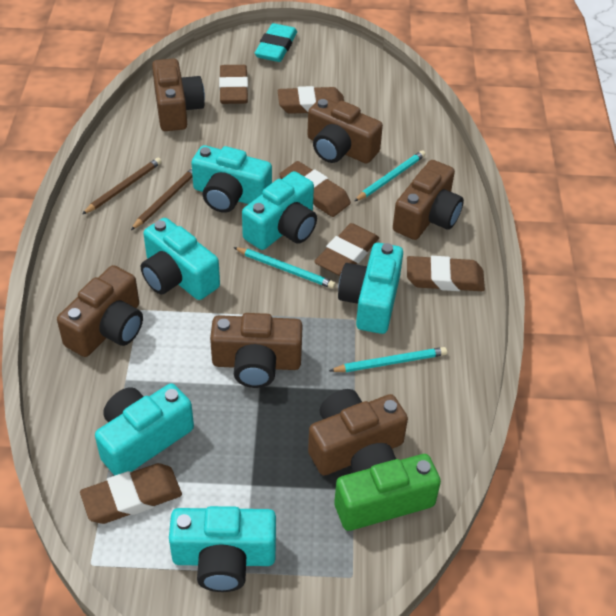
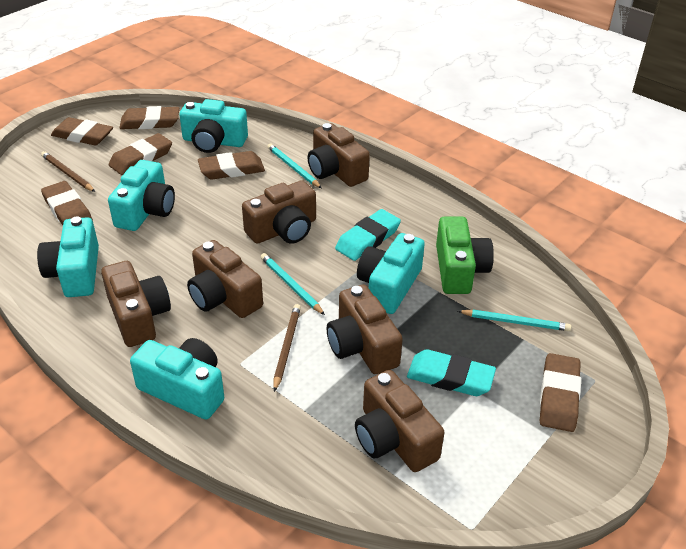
turquoise camera: 6 -> 5
turquoise eraser: 1 -> 2

